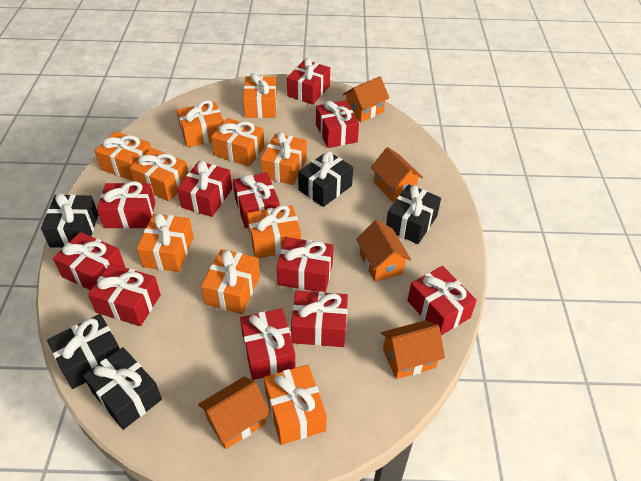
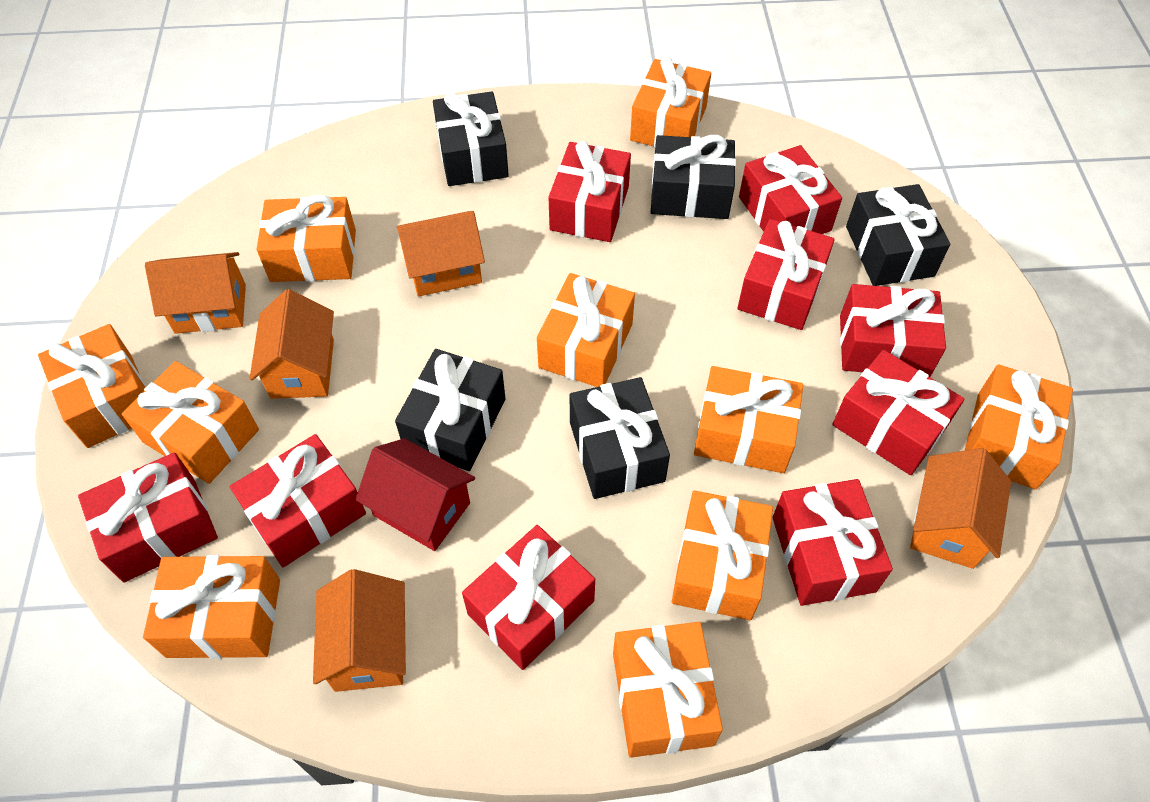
red gift: 11 -> 9
red house: 0 -> 1

